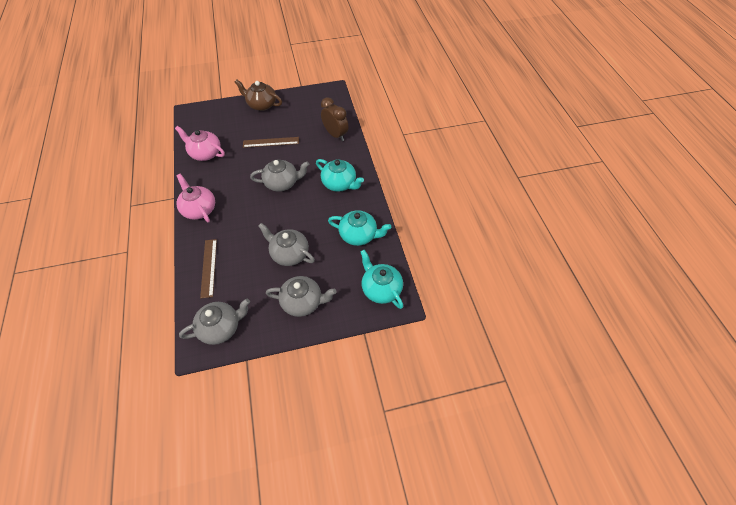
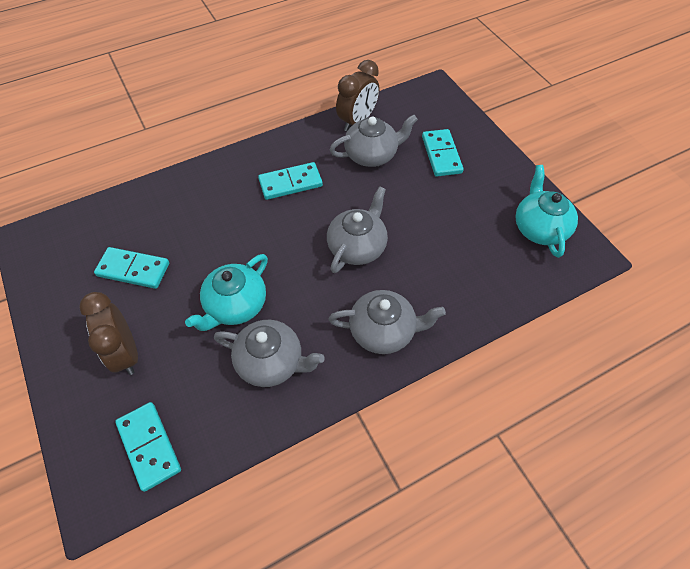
brown clock: 1 -> 2
brown ruler: 2 -> 0
brown teapot: 1 -> 0
pink teapot: 2 -> 0
turquoise domino: 0 -> 4
turquoise teapot: 3 -> 2

